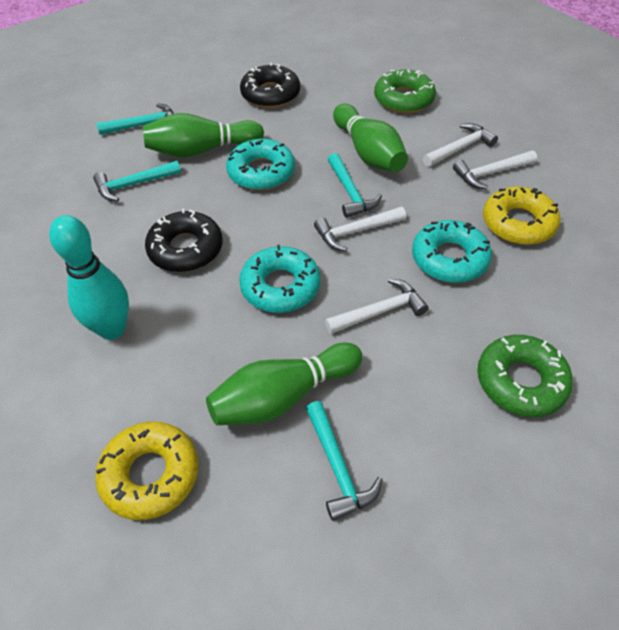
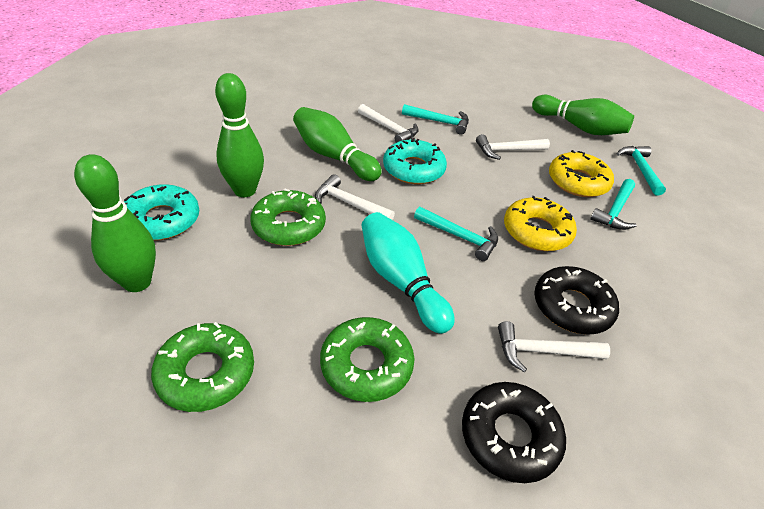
green bowling pin: 3 -> 4
green donut: 2 -> 3
turquoise donut: 3 -> 2

